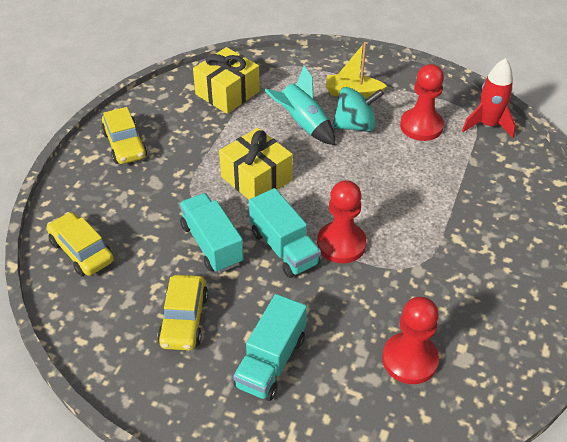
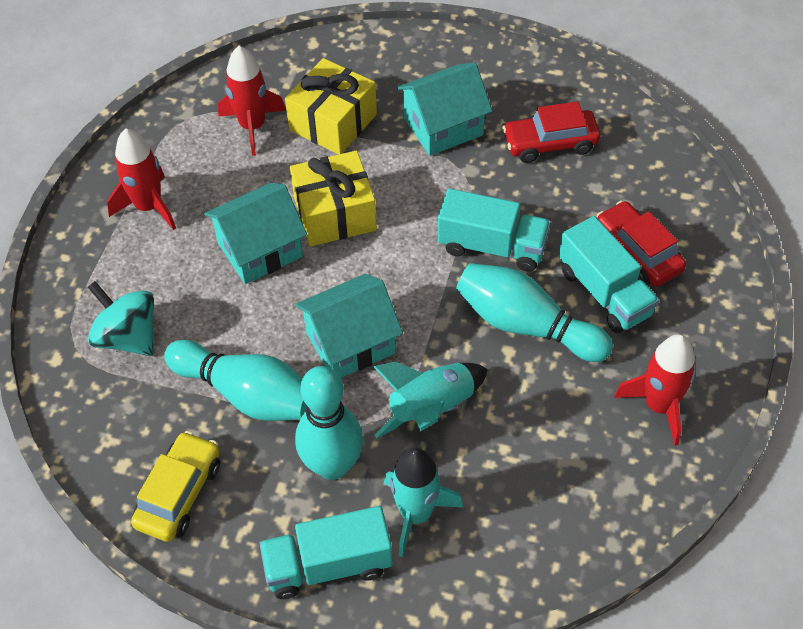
red car: 0 -> 2
red pawn: 3 -> 0
red rocket: 1 -> 3
turquoise bowling pin: 0 -> 3
turquoise house: 0 -> 3
turquoise rocket: 1 -> 2
yellow boat: 1 -> 0
yellow car: 3 -> 1

